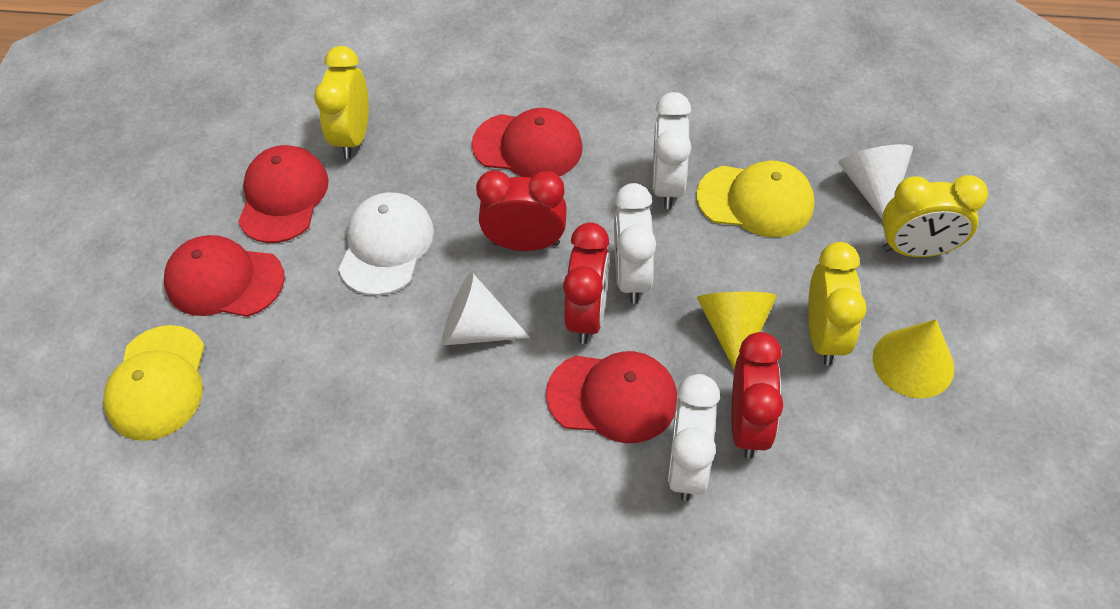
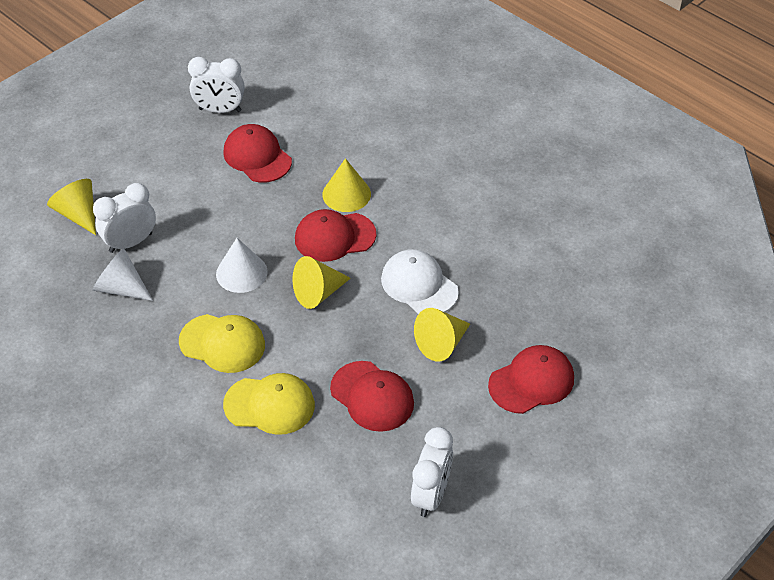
red clock: 3 -> 0
yellow clock: 3 -> 0
yellow cone: 2 -> 4

